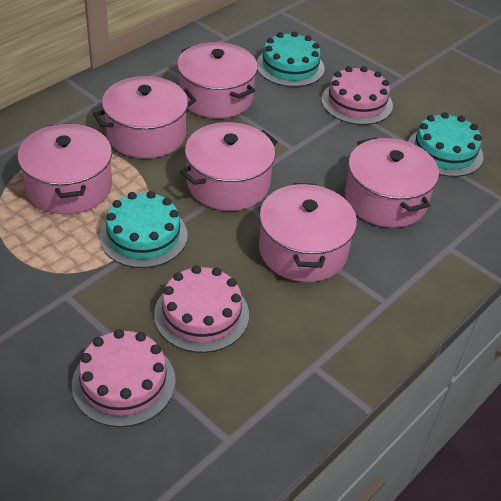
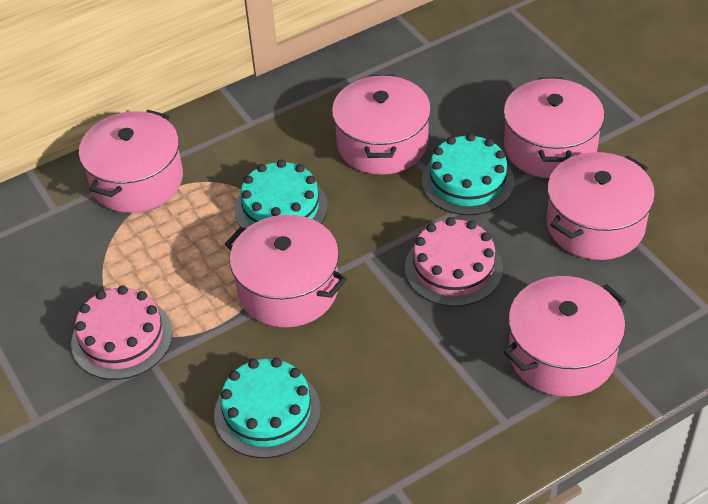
pink cake: 3 -> 2

